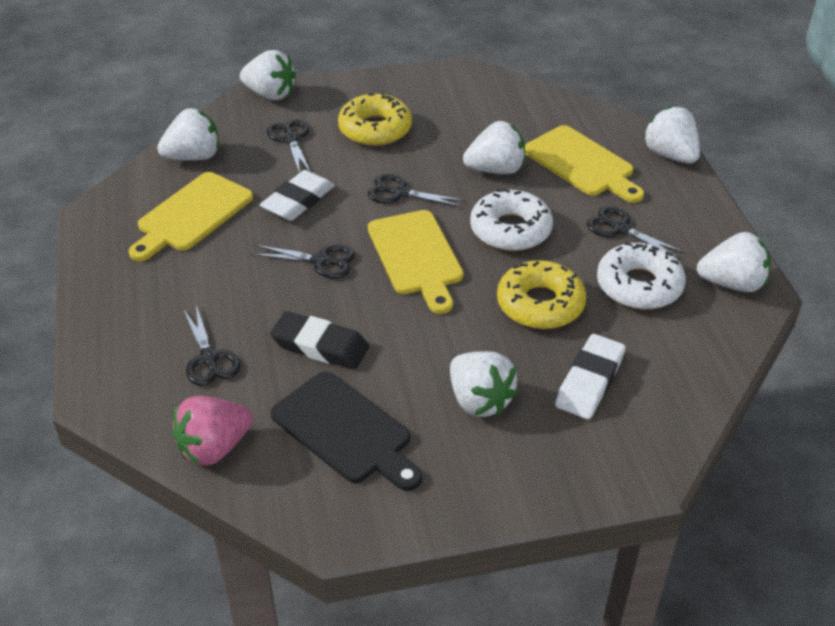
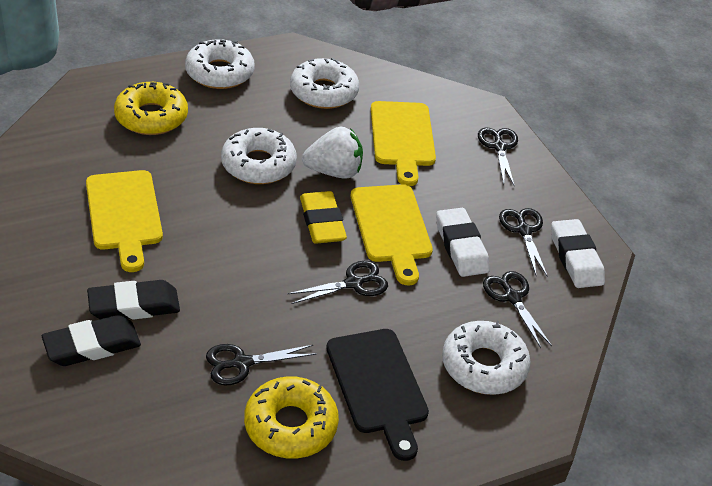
black eraser: 1 -> 2
pink strawberry: 1 -> 0
white donut: 2 -> 4
white strawberry: 6 -> 1
yellow eraser: 0 -> 1

